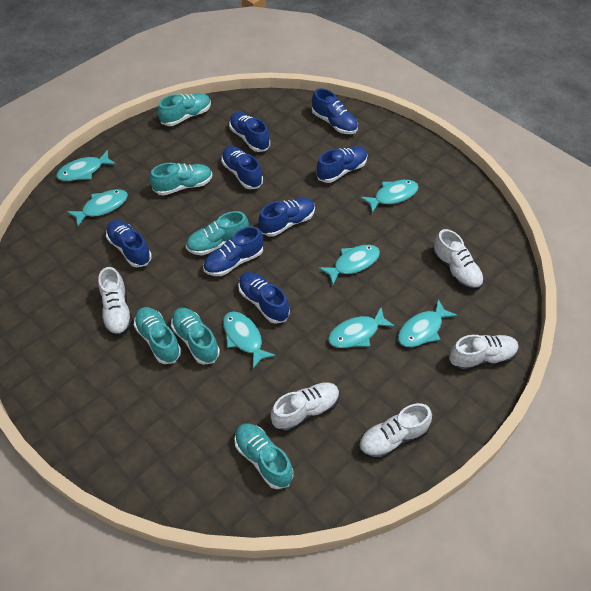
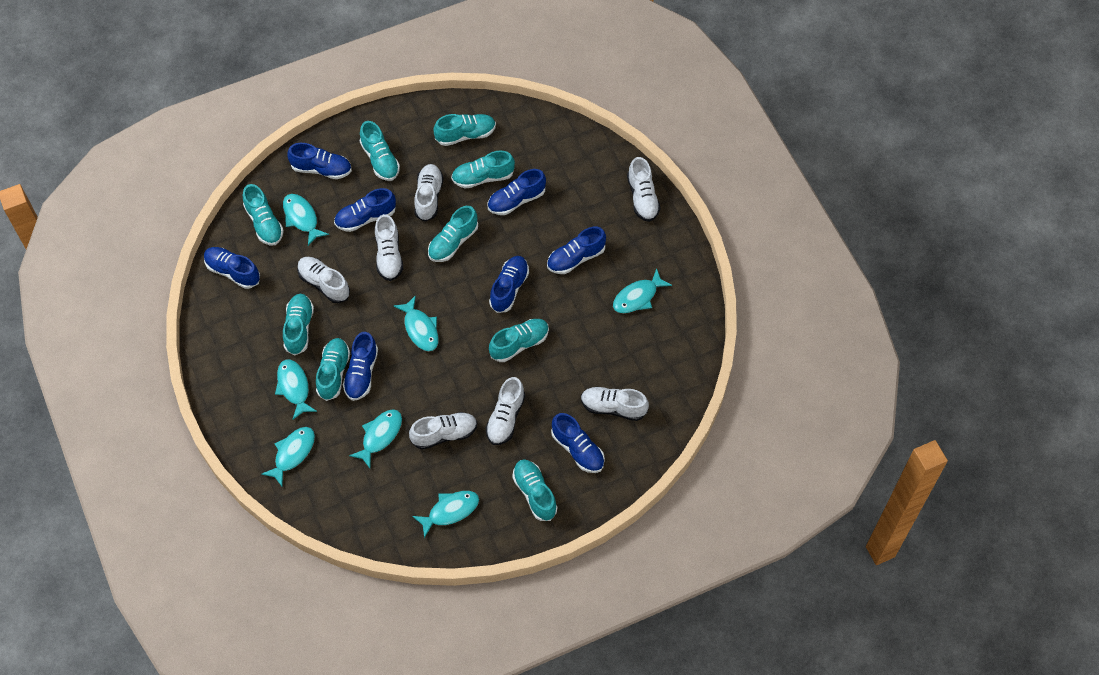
turquoise shoe: 6 -> 9
white shoe: 5 -> 7

